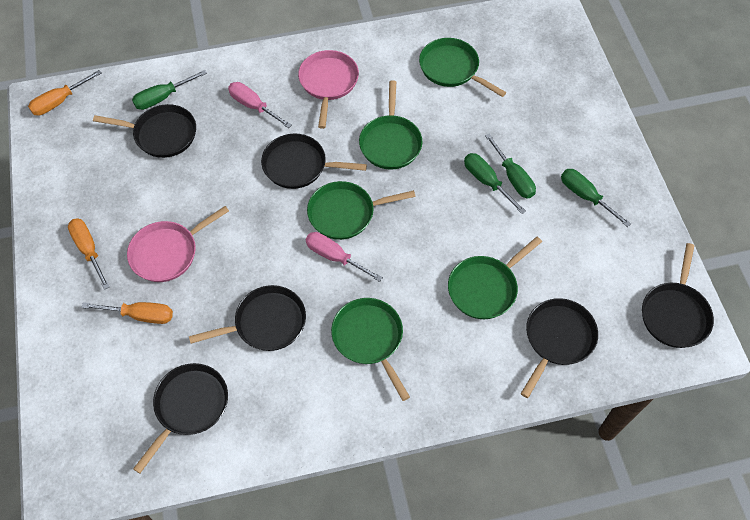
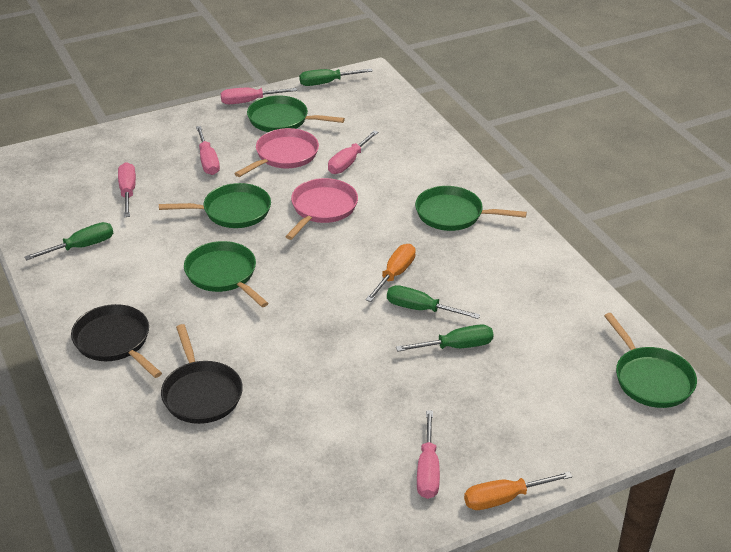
black pan: 6 -> 2
orange screwdriver: 3 -> 2
pink screwdriver: 2 -> 5

